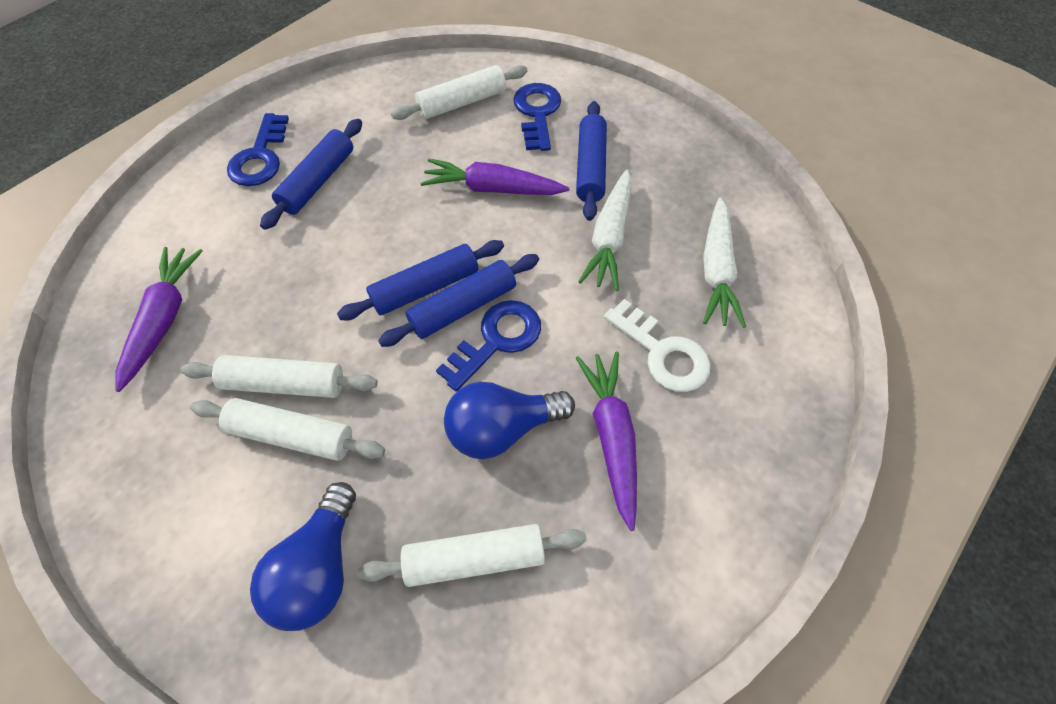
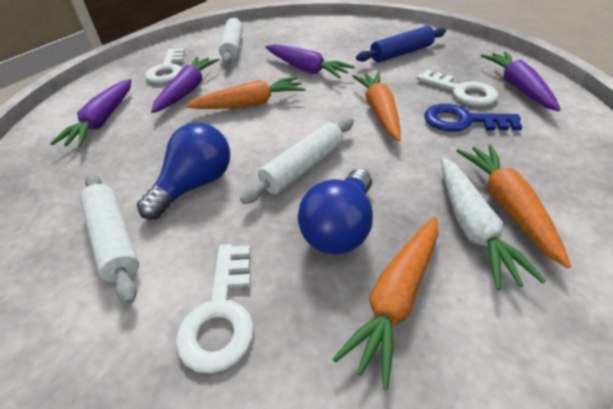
blue key: 3 -> 1
blue rolling pin: 4 -> 1
orange carrot: 0 -> 4
purple carrot: 3 -> 4
white carrot: 2 -> 1
white key: 1 -> 3
white rolling pin: 4 -> 3

